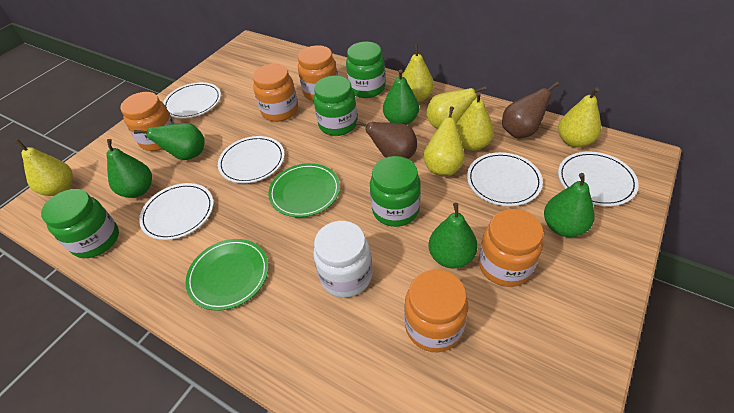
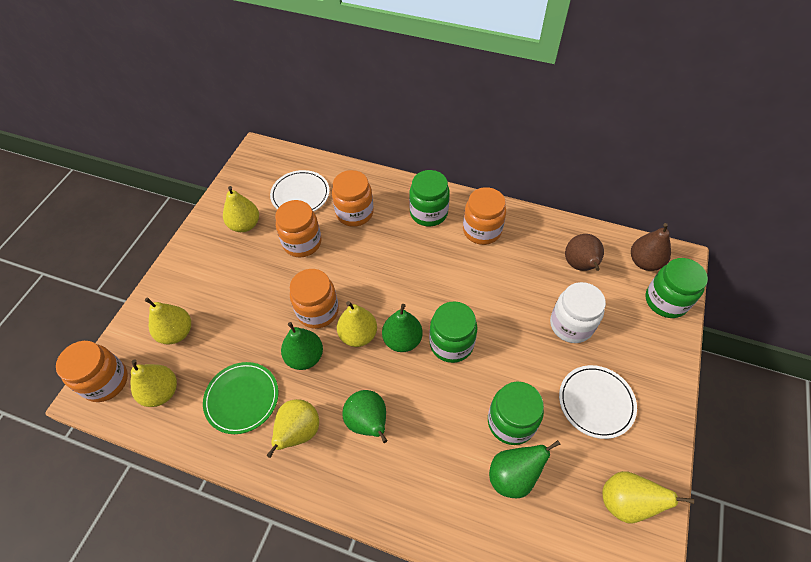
green pear: 5 -> 4
green plate: 2 -> 1
white plate: 5 -> 2

